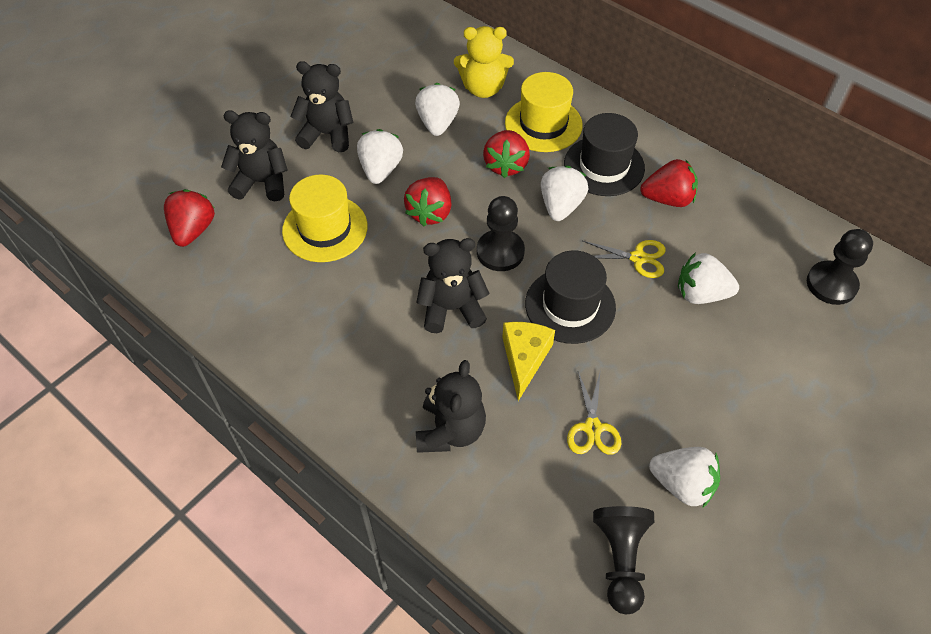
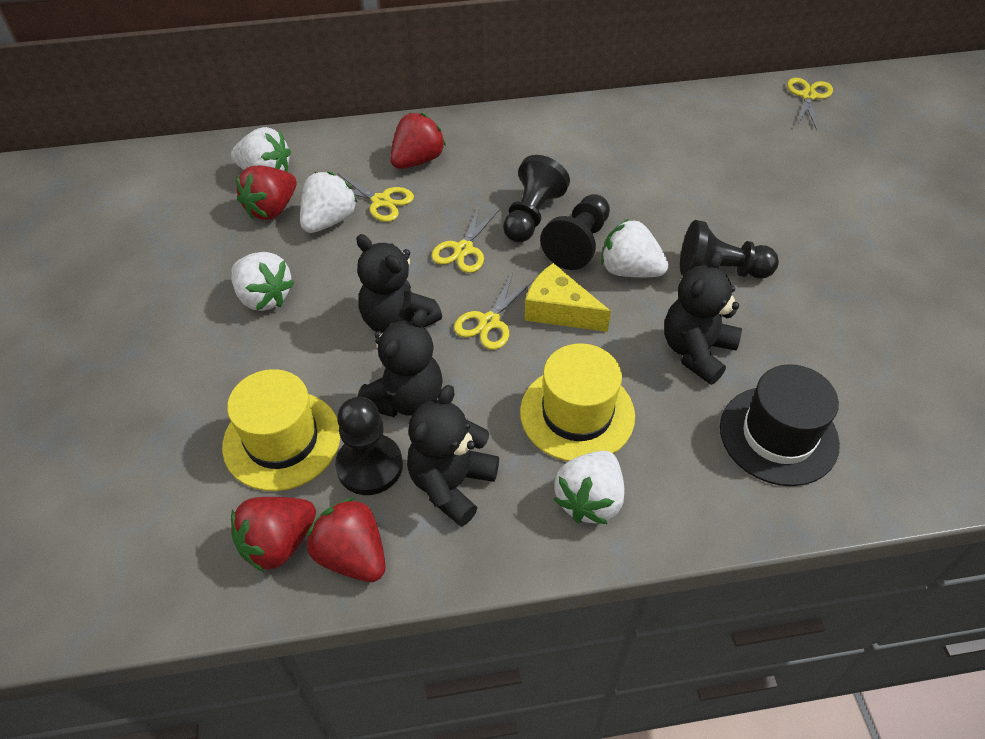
black hat: 2 -> 1
black pawn: 3 -> 4
yellow scissors: 2 -> 4
yellow teddy bear: 1 -> 0

